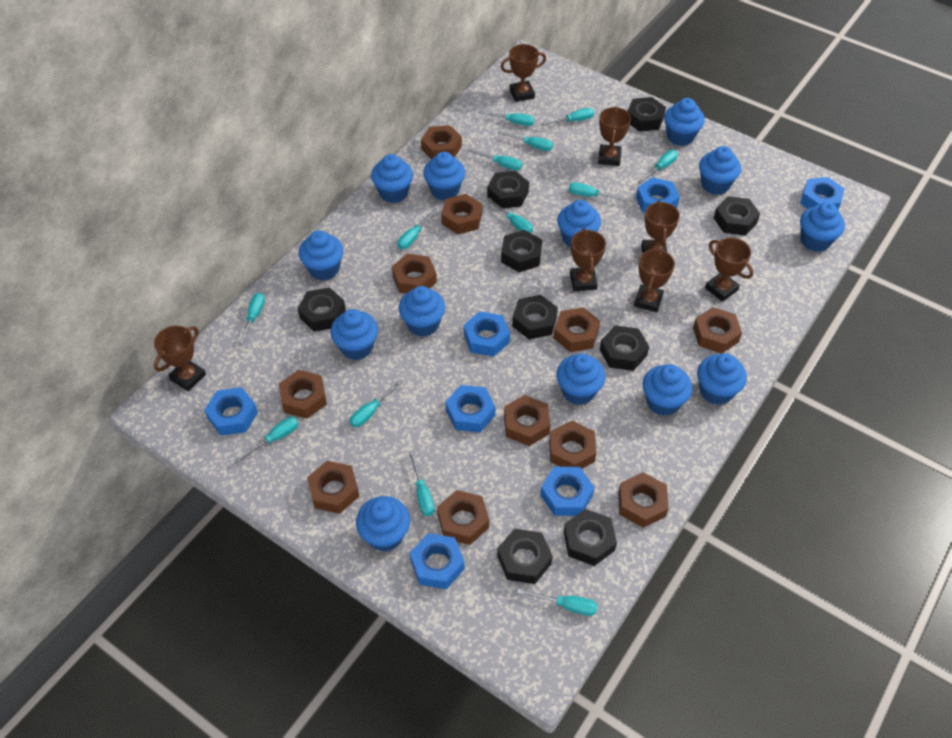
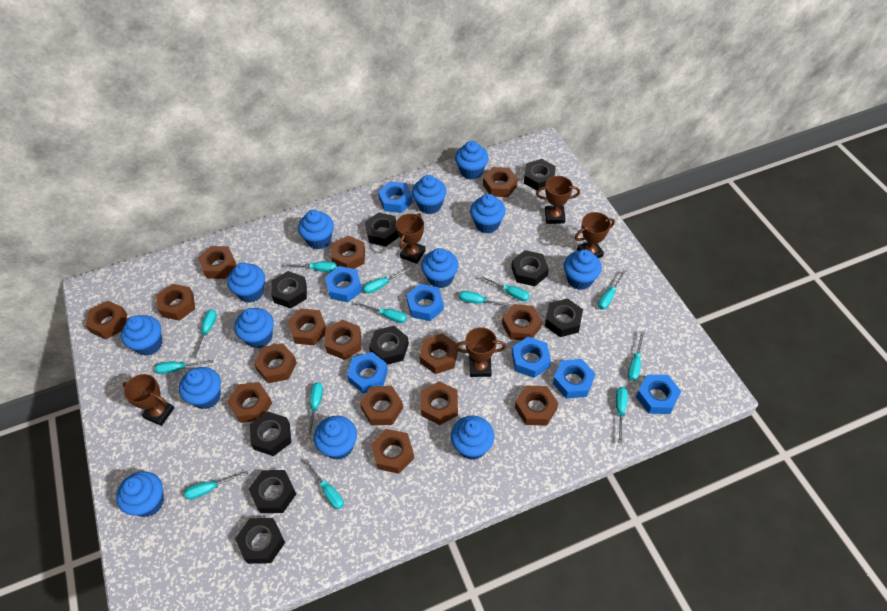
brown nut: 11 -> 15
brown trophy: 7 -> 5

